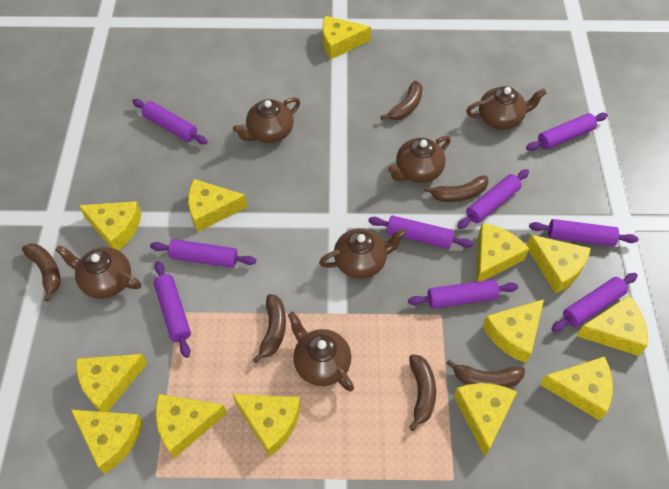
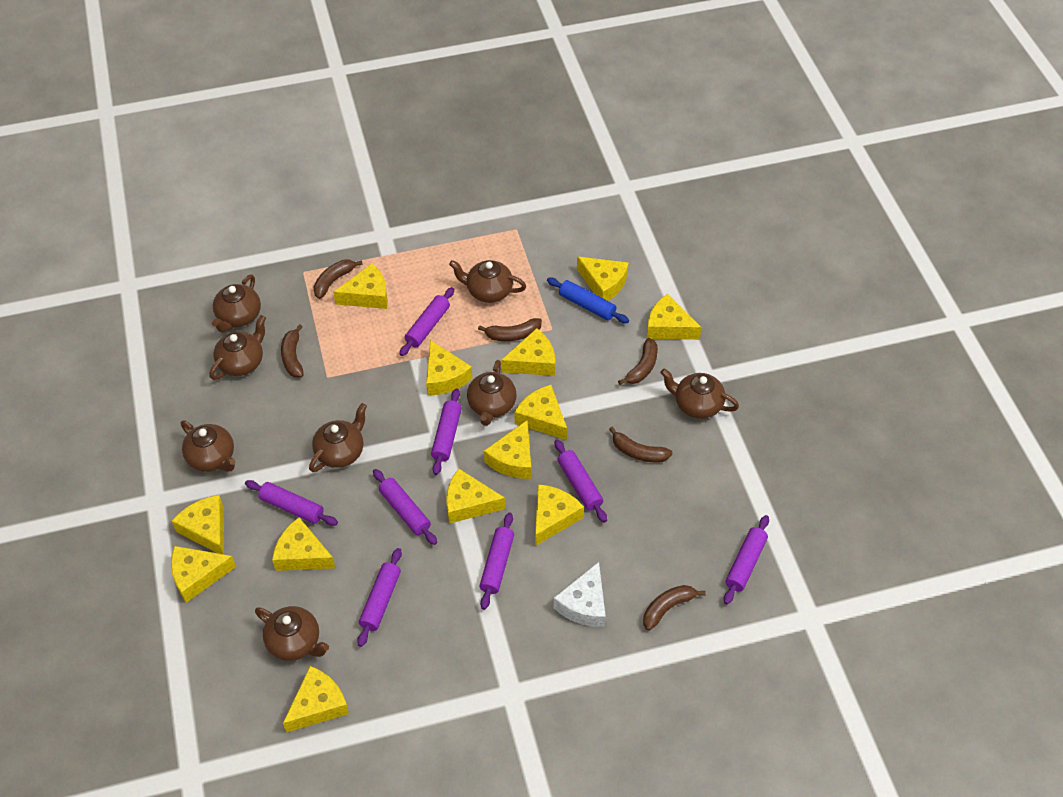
blue rolling pin: 0 -> 1
brown teapot: 6 -> 8
purple rolling pin: 9 -> 8
white cheese: 0 -> 1

